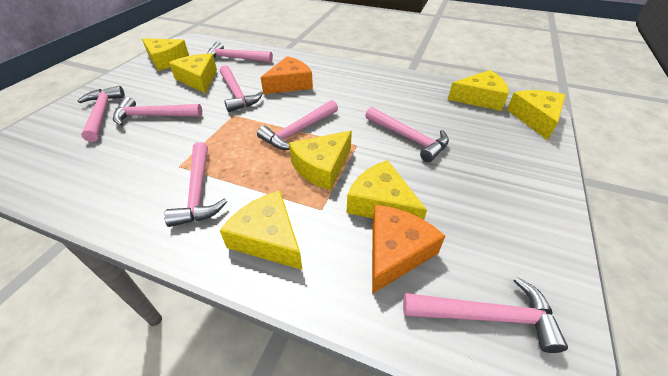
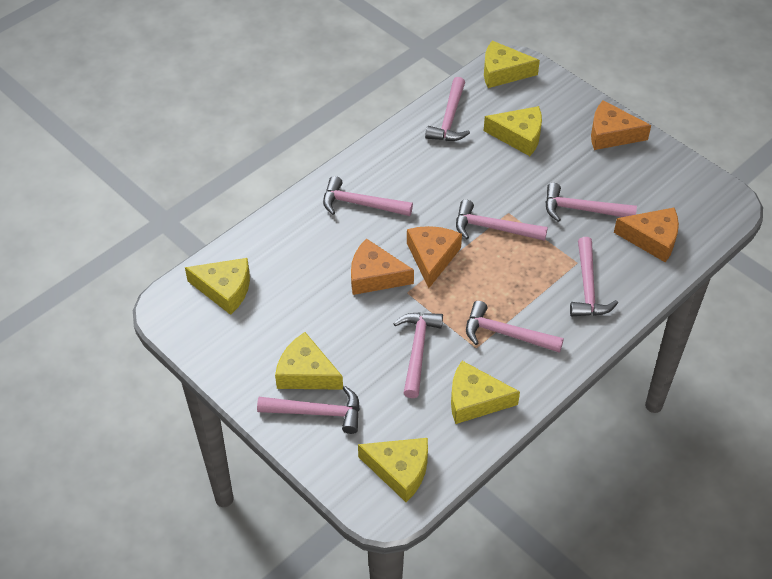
orange cheese: 2 -> 4
yellow cheese: 7 -> 6

